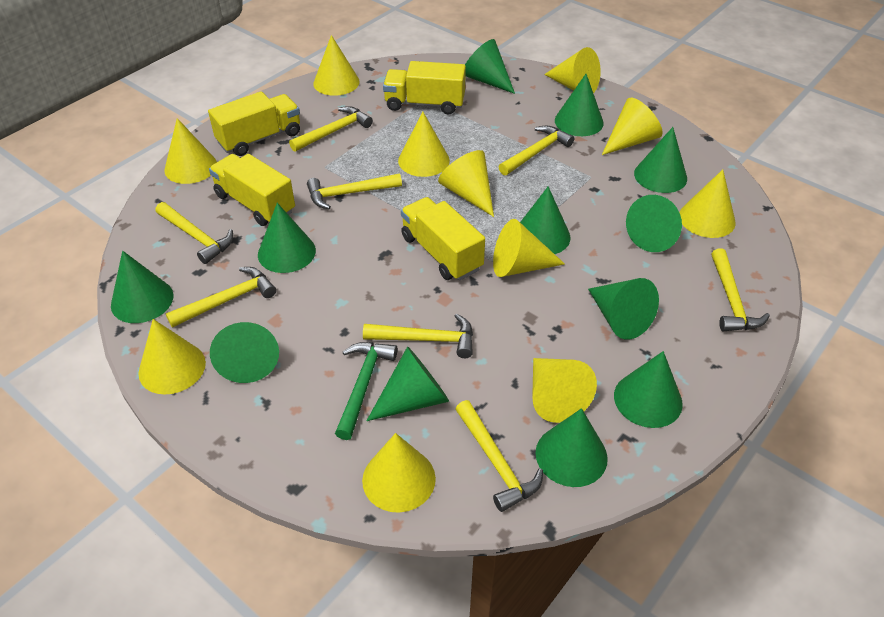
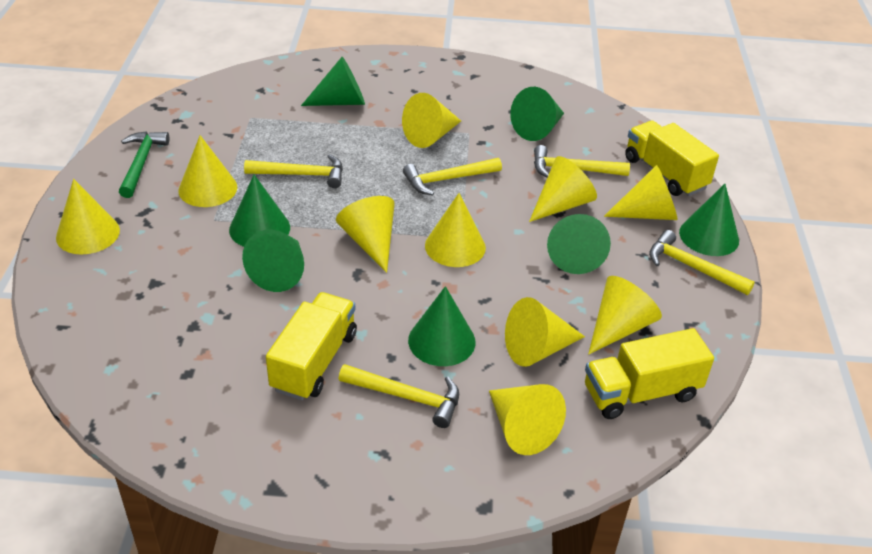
green cone: 12 -> 7
yellow cone: 11 -> 10
yellow hammer: 8 -> 5
yellow truck: 4 -> 3

